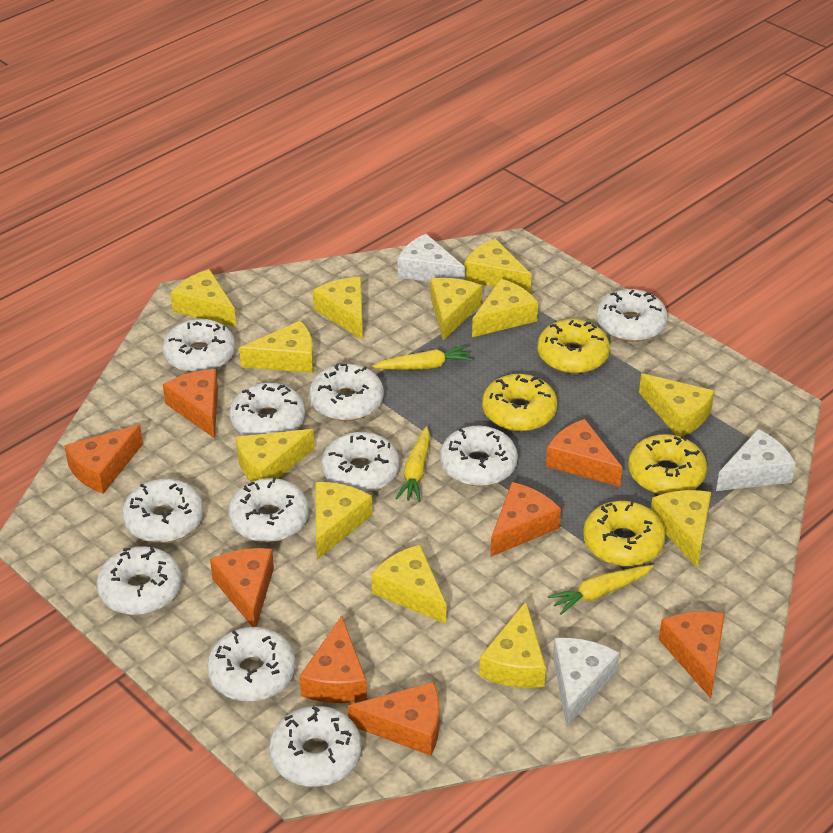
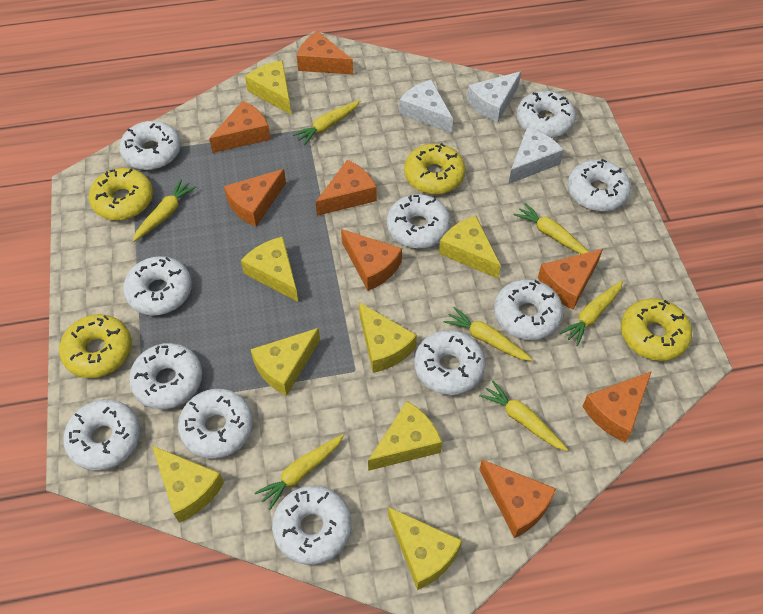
yellow carrot: 3 -> 7
yellow cheese: 12 -> 8

